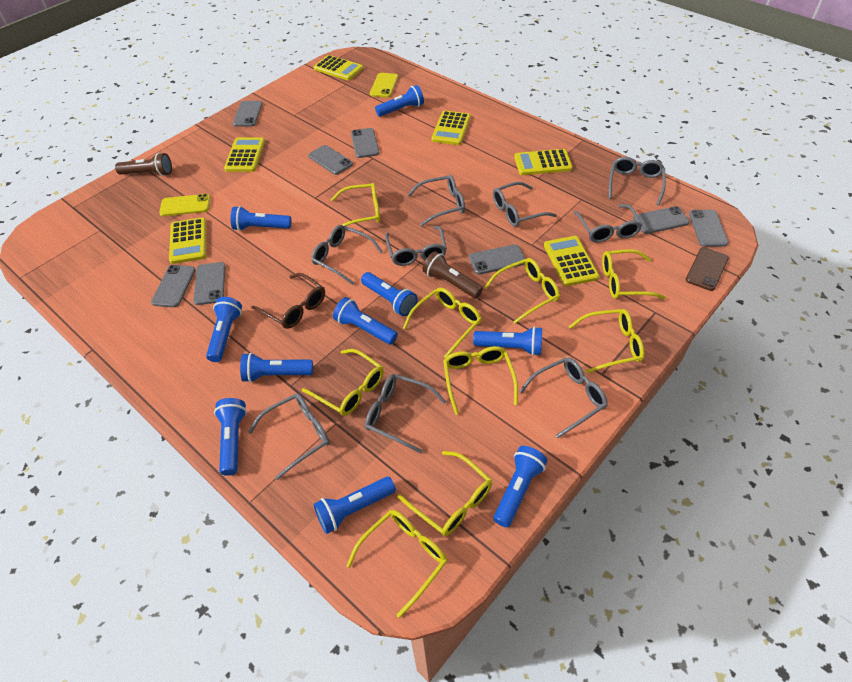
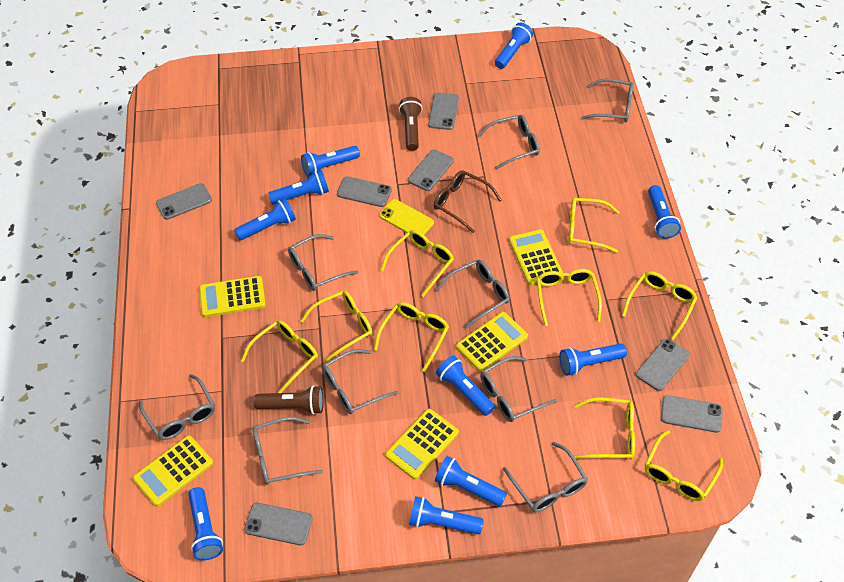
brown phone: 1 -> 0
grey phone: 8 -> 7
yellow calculator: 6 -> 5
yellow phone: 2 -> 1

